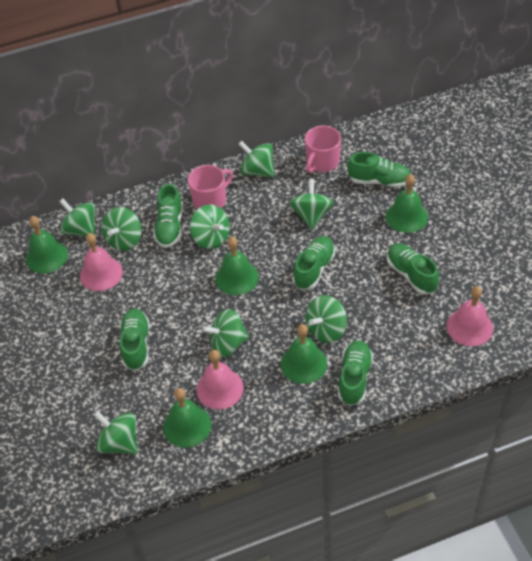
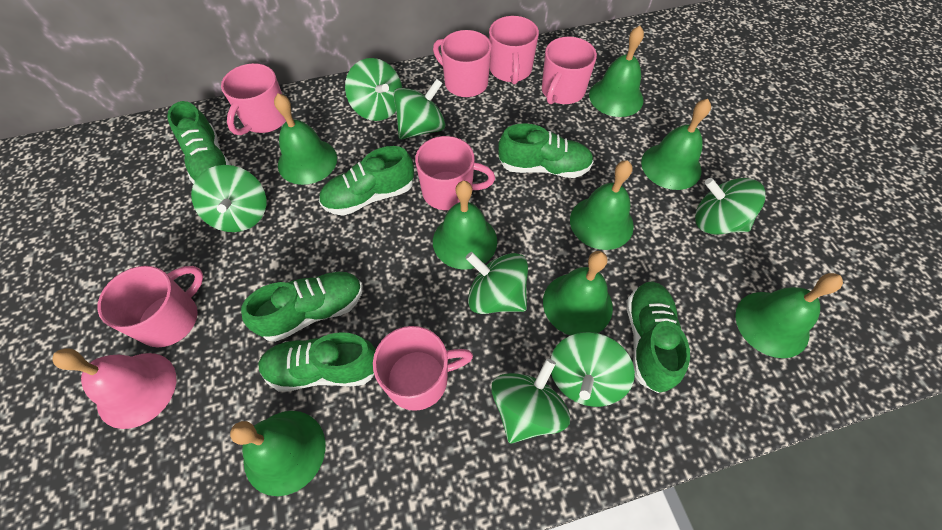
green bell: 5 -> 8
green spinning top: 8 -> 7
pink bell: 3 -> 1
pink mug: 2 -> 7

